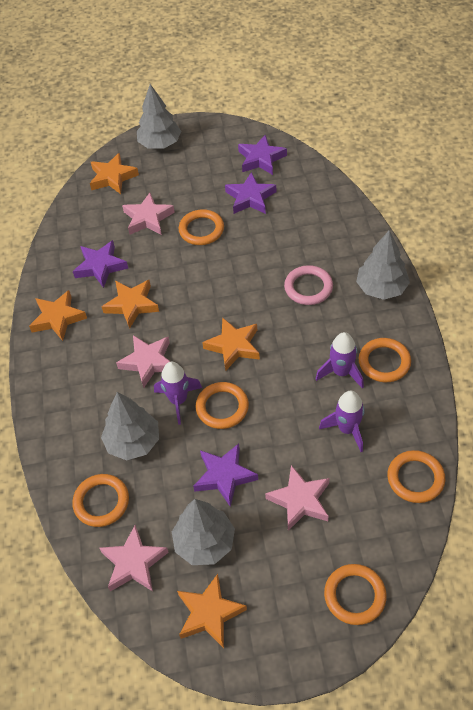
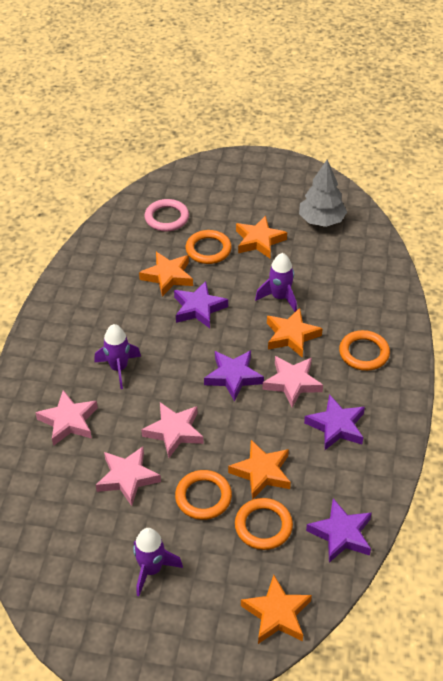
grey tree: 4 -> 1
orange ring: 6 -> 4

